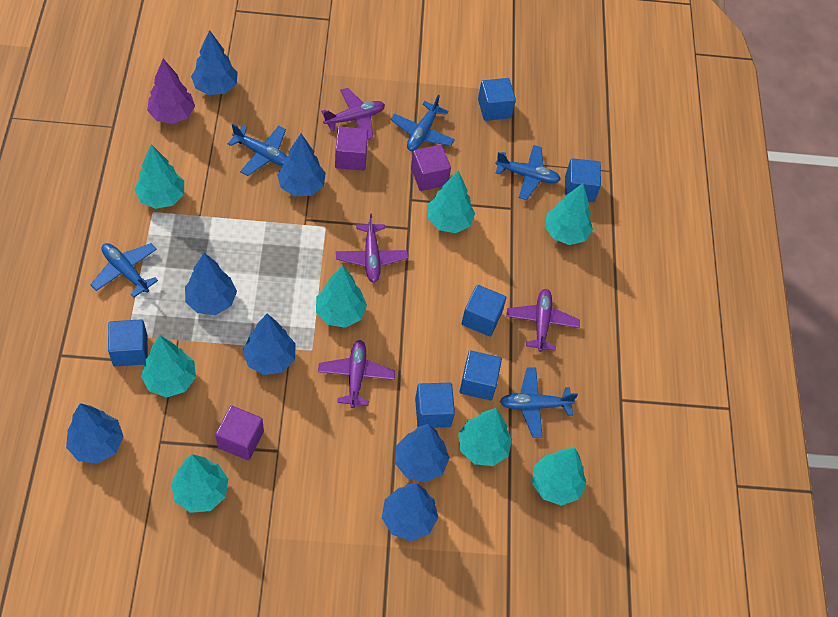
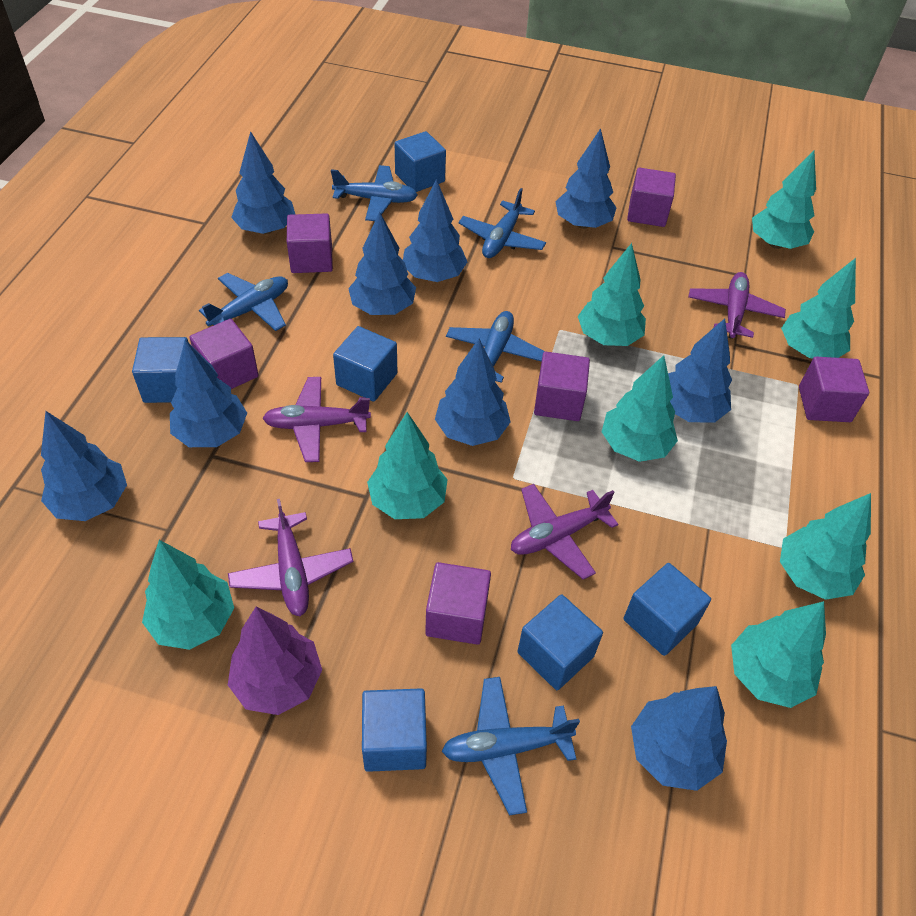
blue tree: 7 -> 9
purple cube: 3 -> 6

